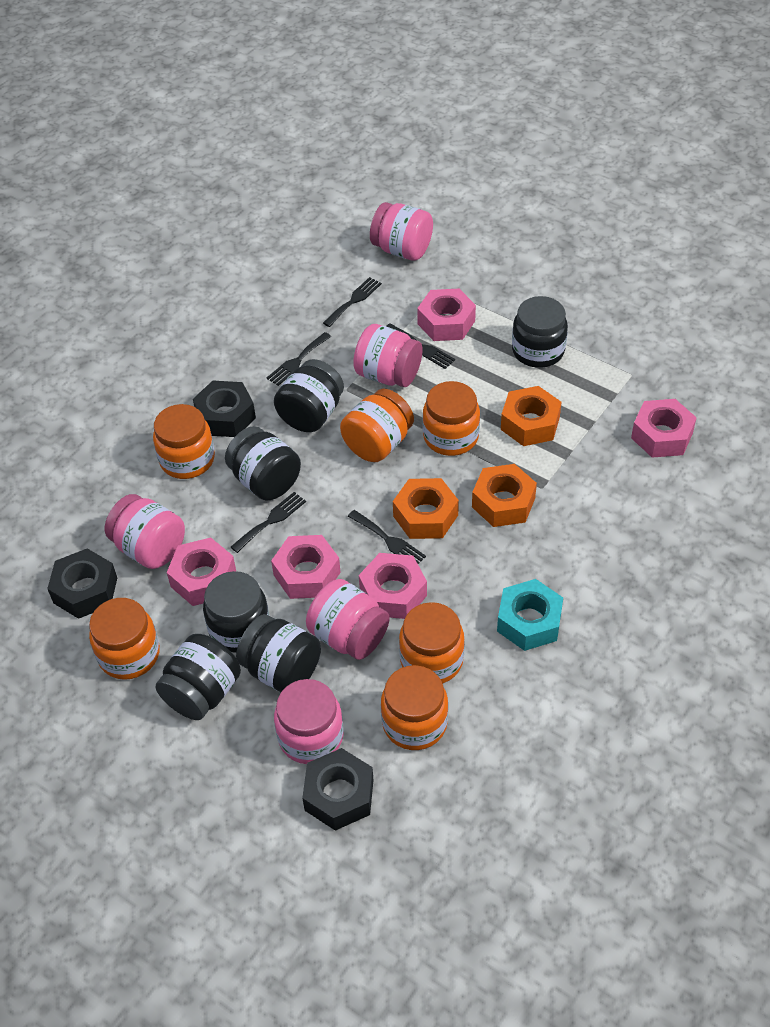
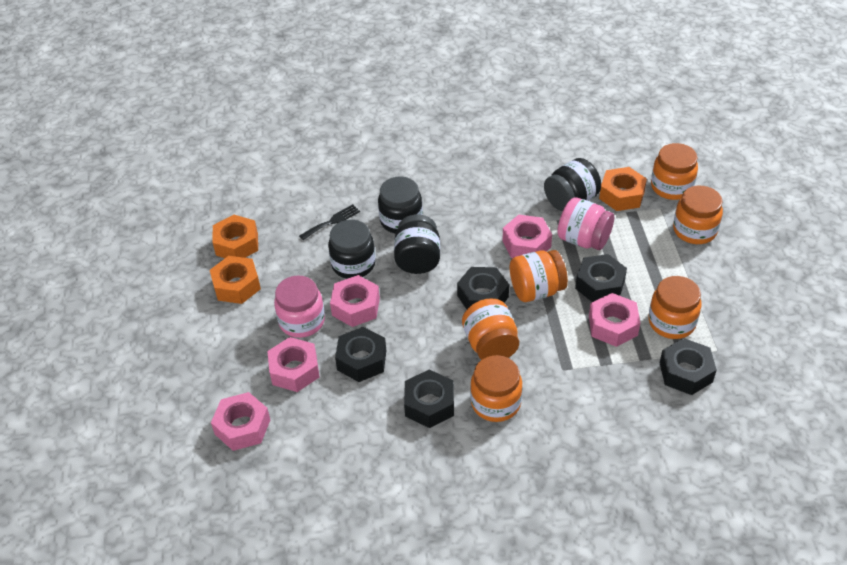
black fork: 5 -> 1
black jar: 6 -> 4
black nut: 3 -> 5
pink jar: 5 -> 2
turquoise nut: 1 -> 0

